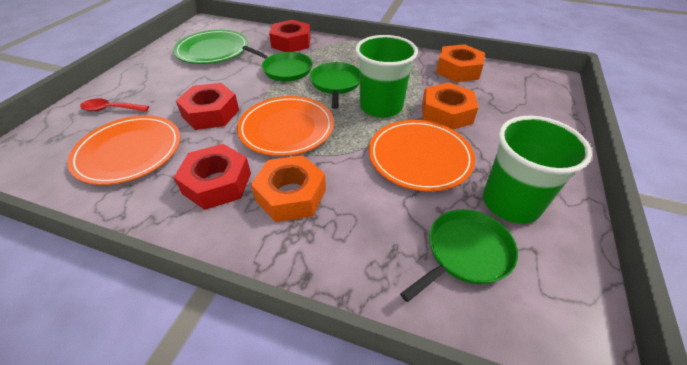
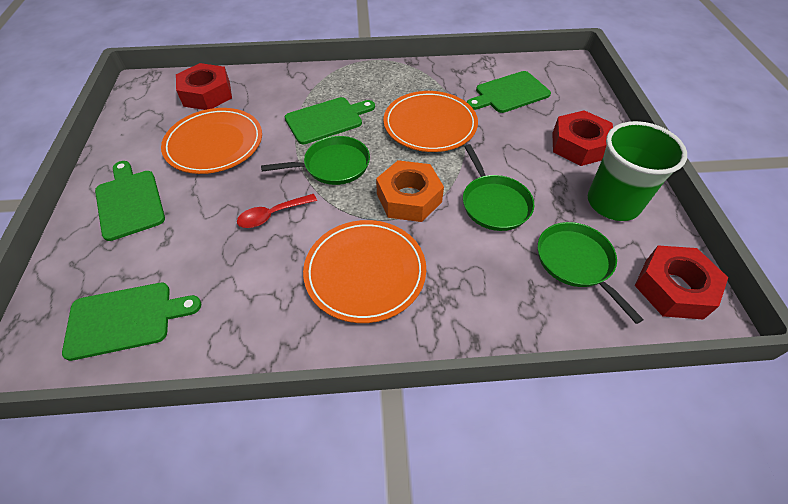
green cup: 2 -> 1
green cutting board: 0 -> 4
green plate: 1 -> 0
orange nut: 3 -> 1

